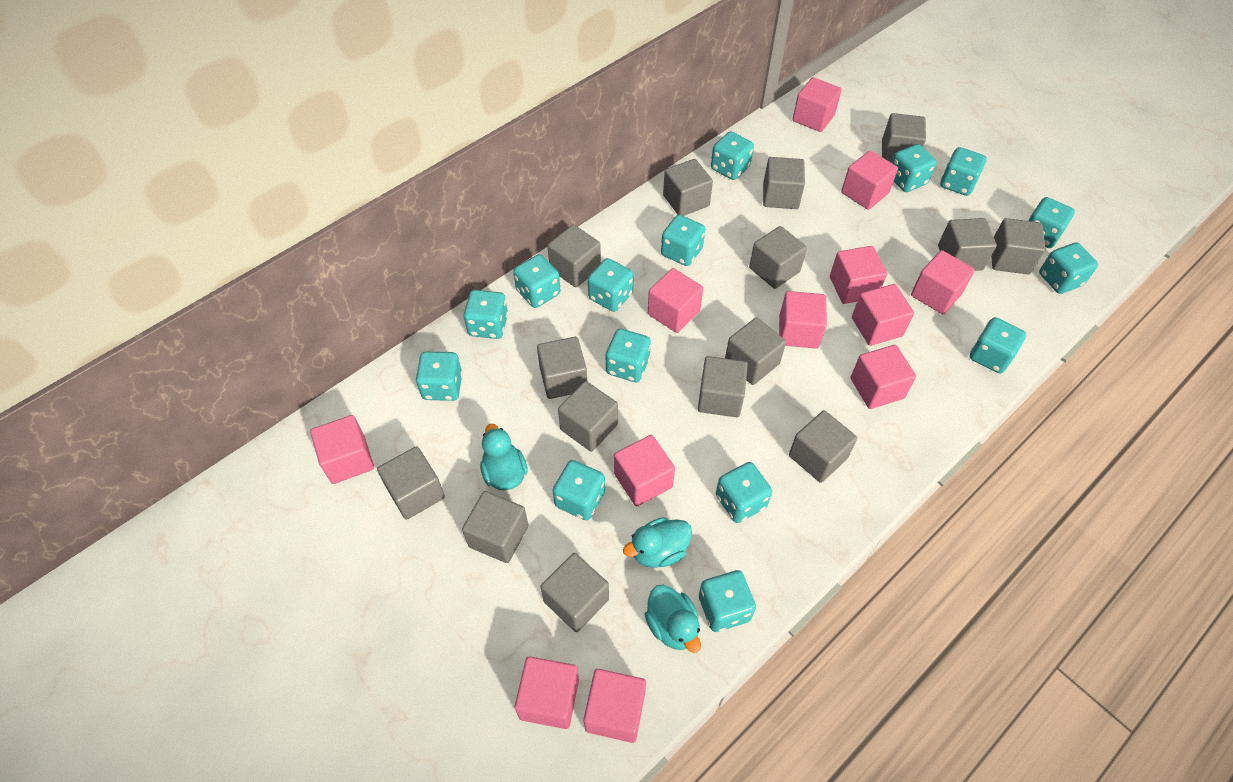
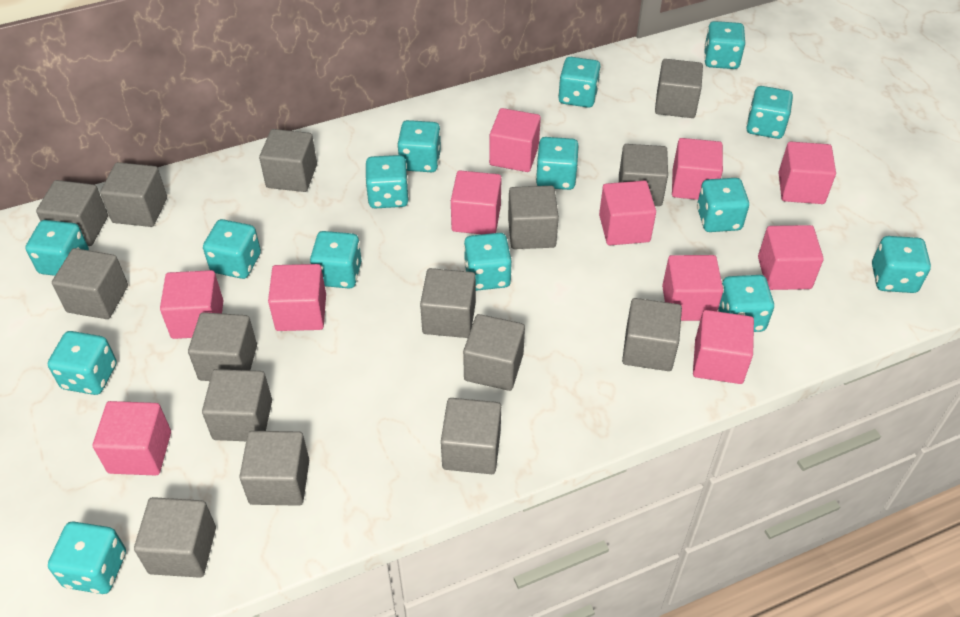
pink cube: 12 -> 11
turquoise duck: 3 -> 0

